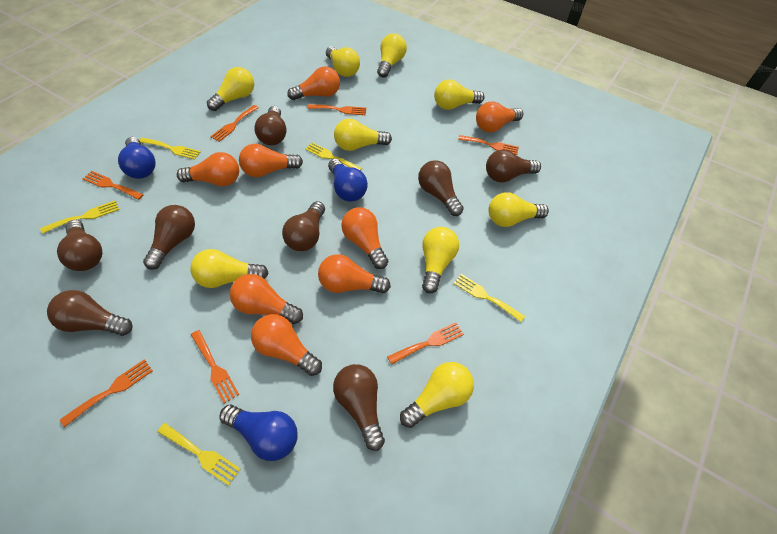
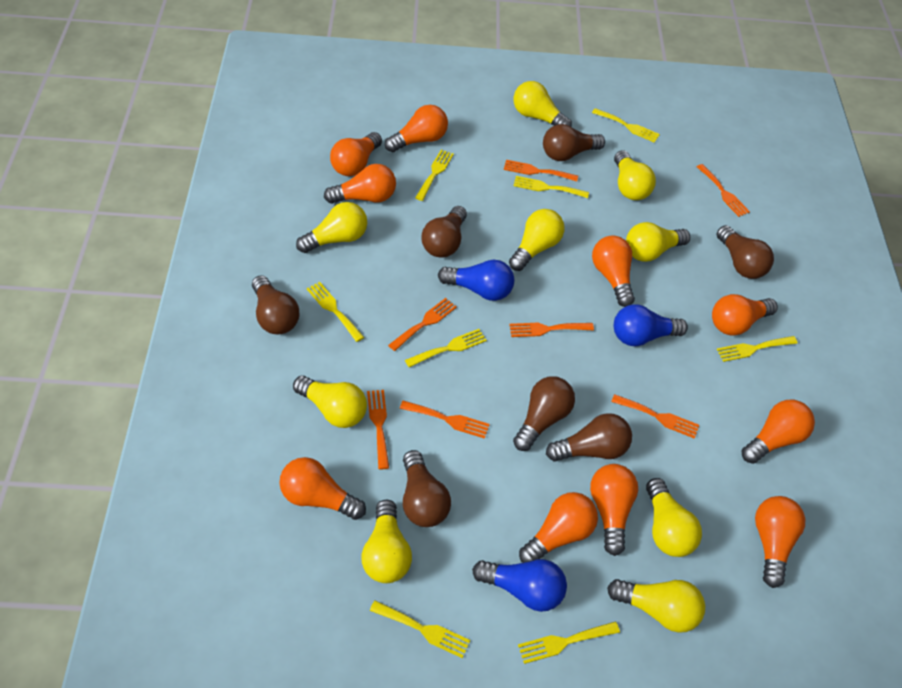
brown light bulb: 8 -> 7
orange light bulb: 8 -> 10
yellow fork: 5 -> 8

